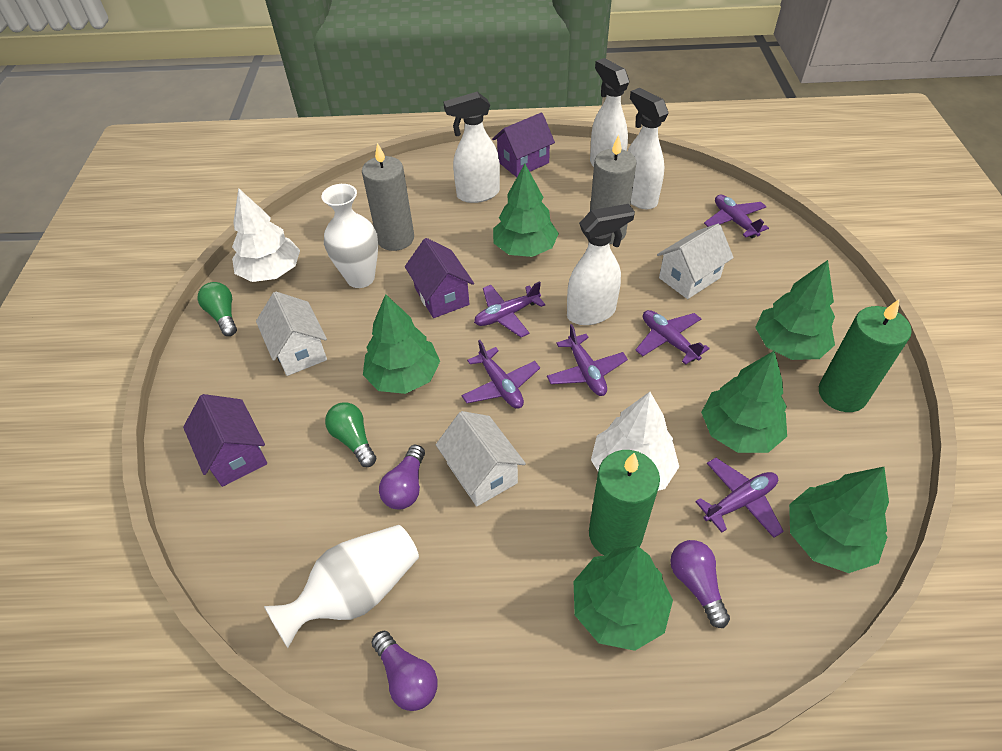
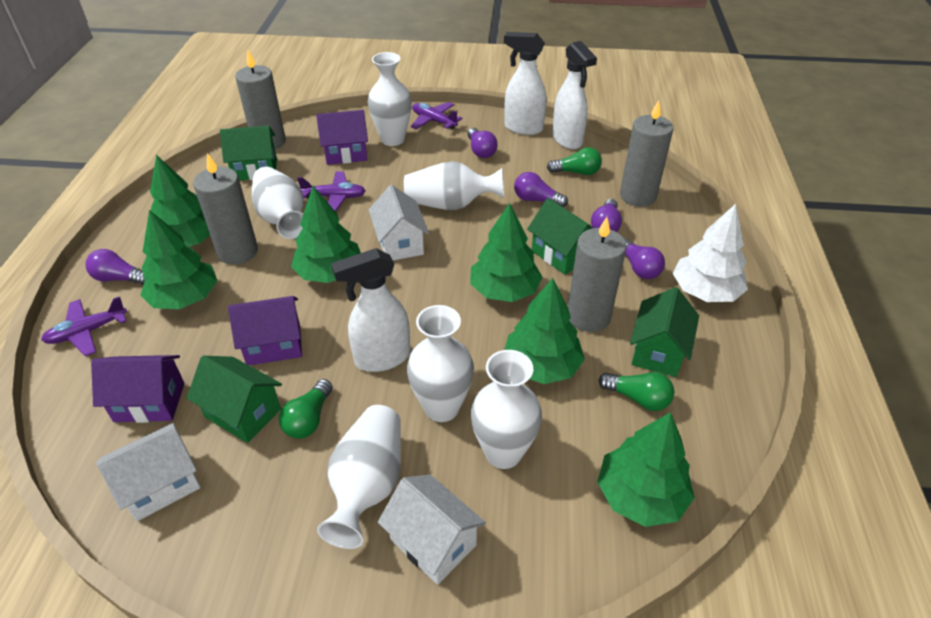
green candle: 2 -> 0
green house: 0 -> 4
green light bulb: 2 -> 3
grey candle: 2 -> 4
purple light bulb: 3 -> 5
purple plane: 6 -> 3
white spray bottle: 4 -> 3
white tree: 2 -> 1
white vase: 2 -> 6

